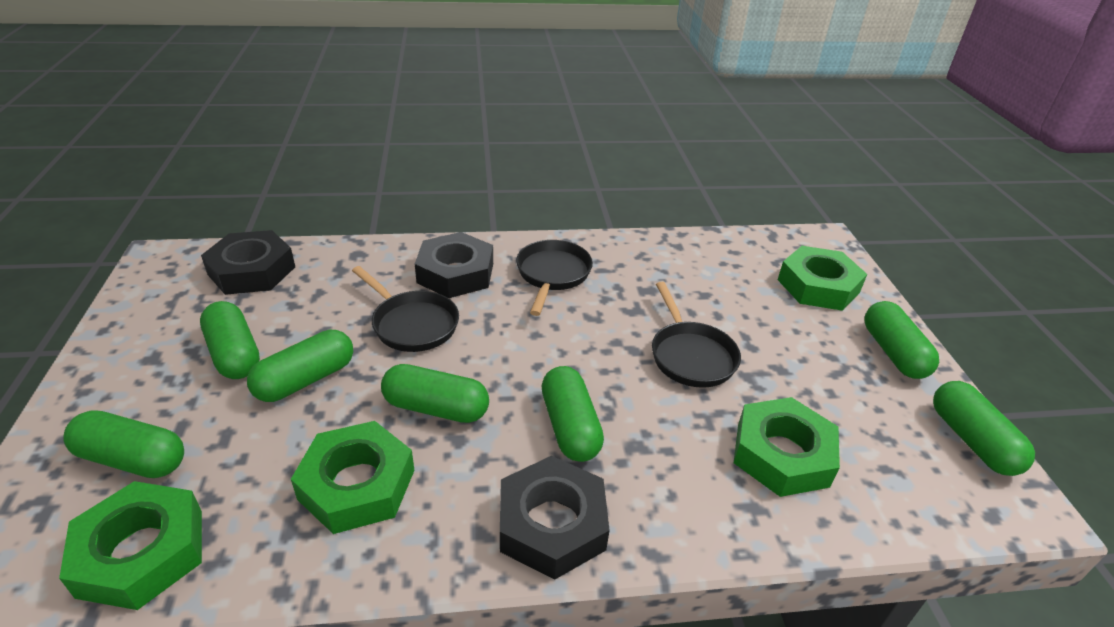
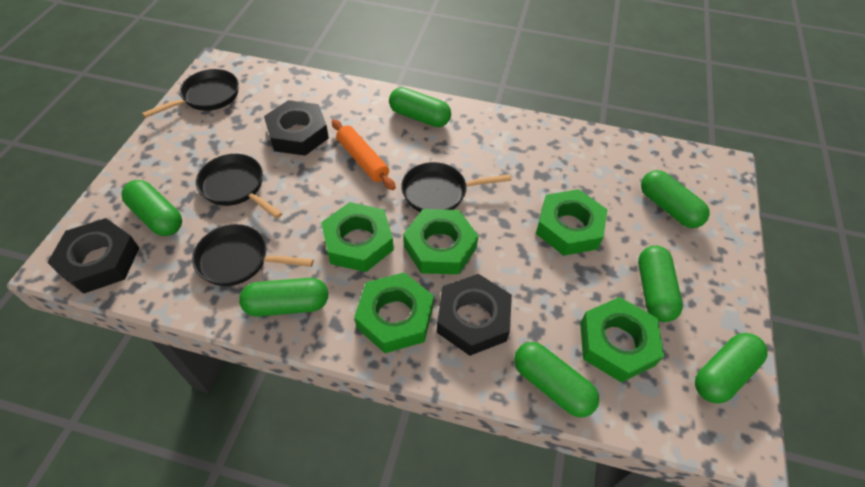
black pan: 3 -> 4
green nut: 4 -> 5
orange rolling pin: 0 -> 1

